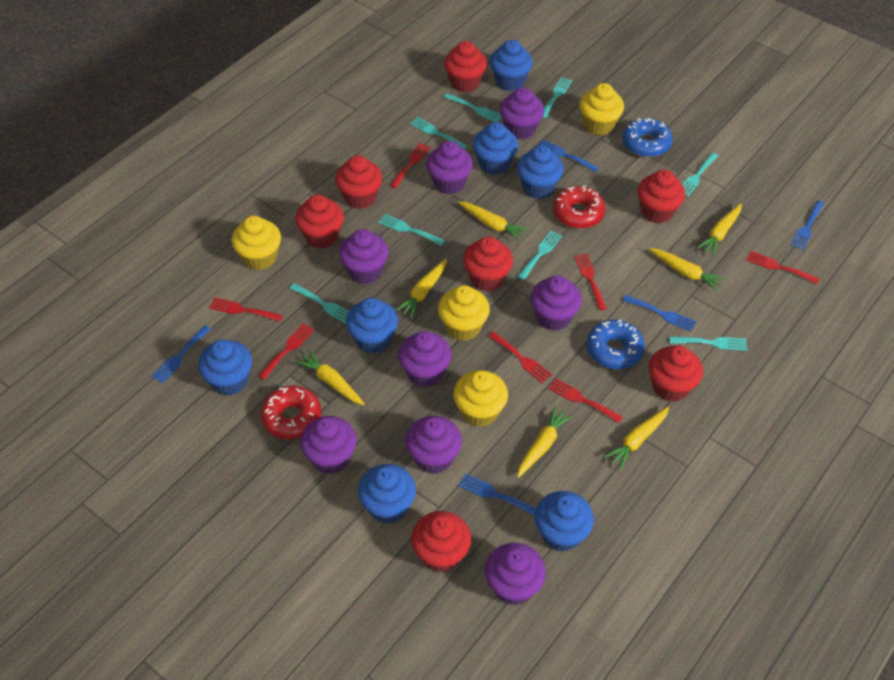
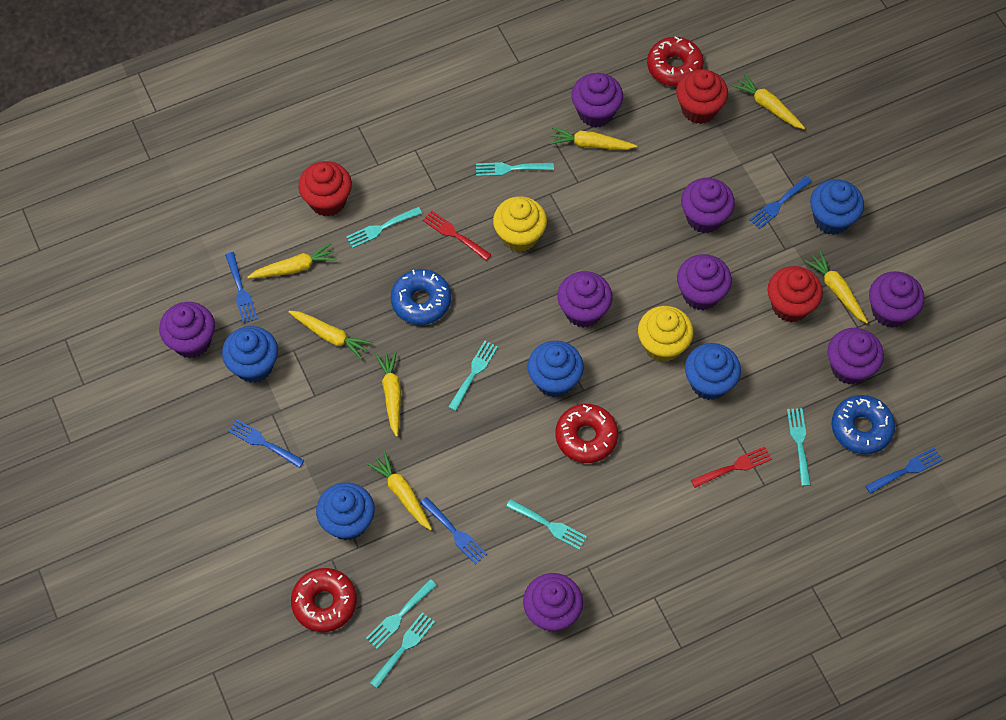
blue cupcake: 7 -> 5
red cupcake: 7 -> 3
red donut: 2 -> 3
red fork: 7 -> 2
turquoise fork: 8 -> 7
yellow cupcake: 4 -> 2

